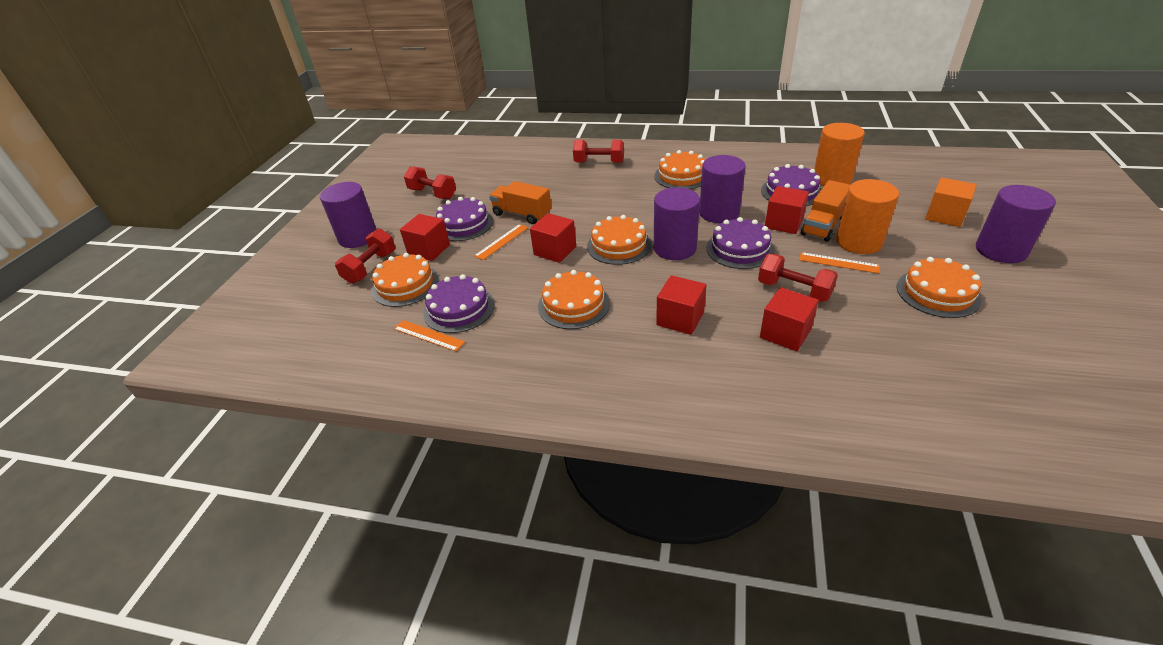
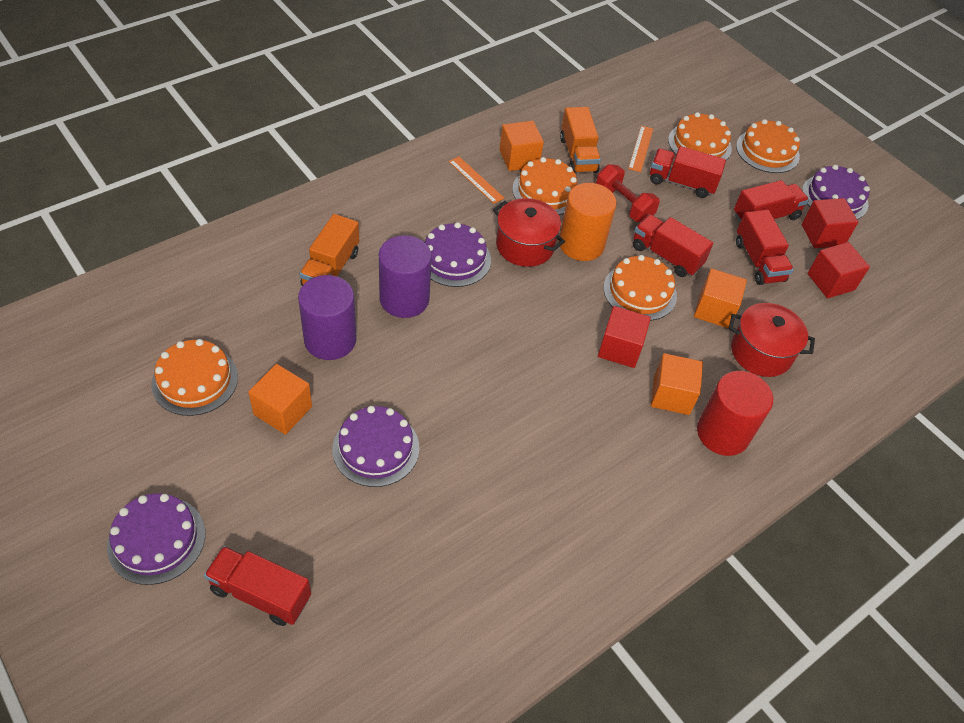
orange cube: 1 -> 4
orange cylinder: 2 -> 1
orange ruler: 3 -> 2
purple cylinder: 4 -> 2
red cube: 5 -> 3
red cylinder: 0 -> 1
red dumbbell: 4 -> 1
red pot: 0 -> 2
red truck: 0 -> 5

